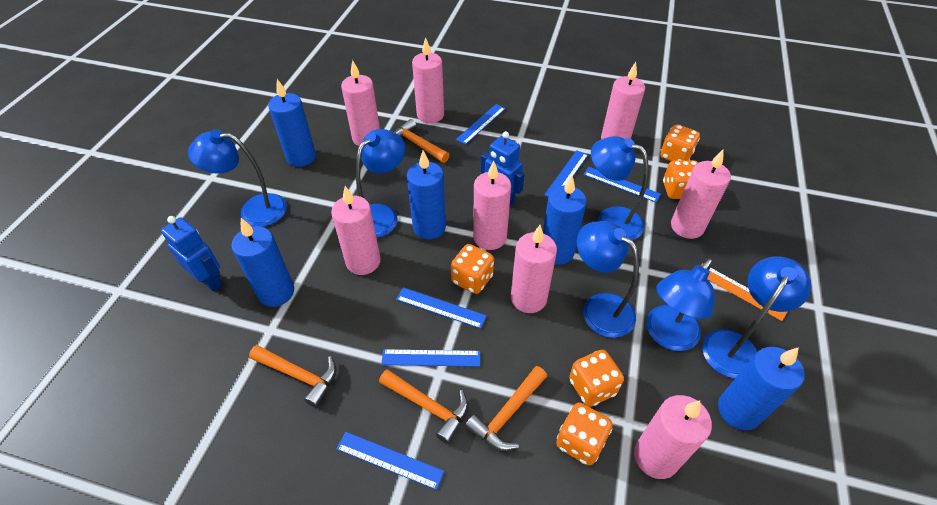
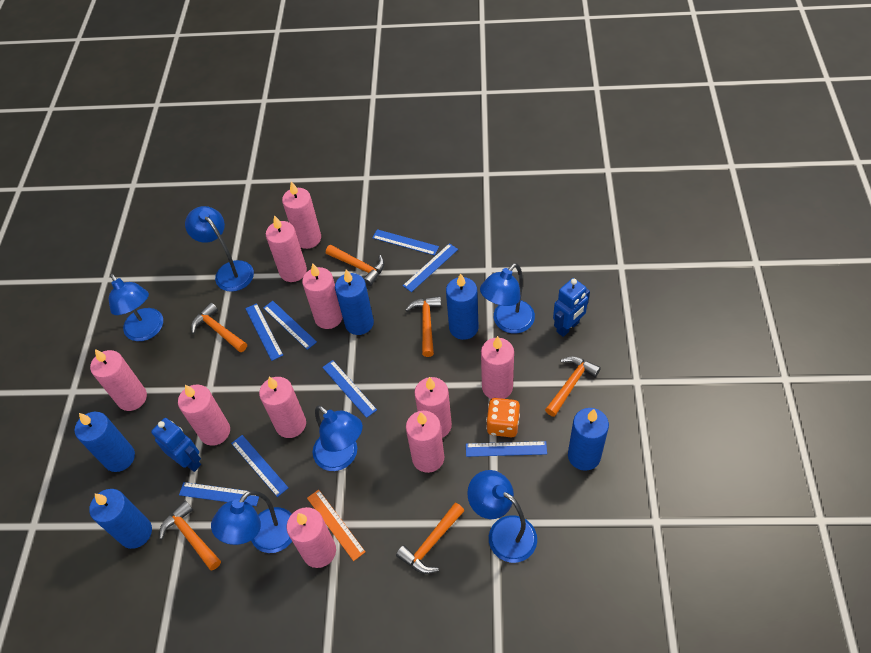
blue ruler: 6 -> 8
orange dice: 5 -> 1
orange hammer: 4 -> 6
pink candle: 8 -> 10

